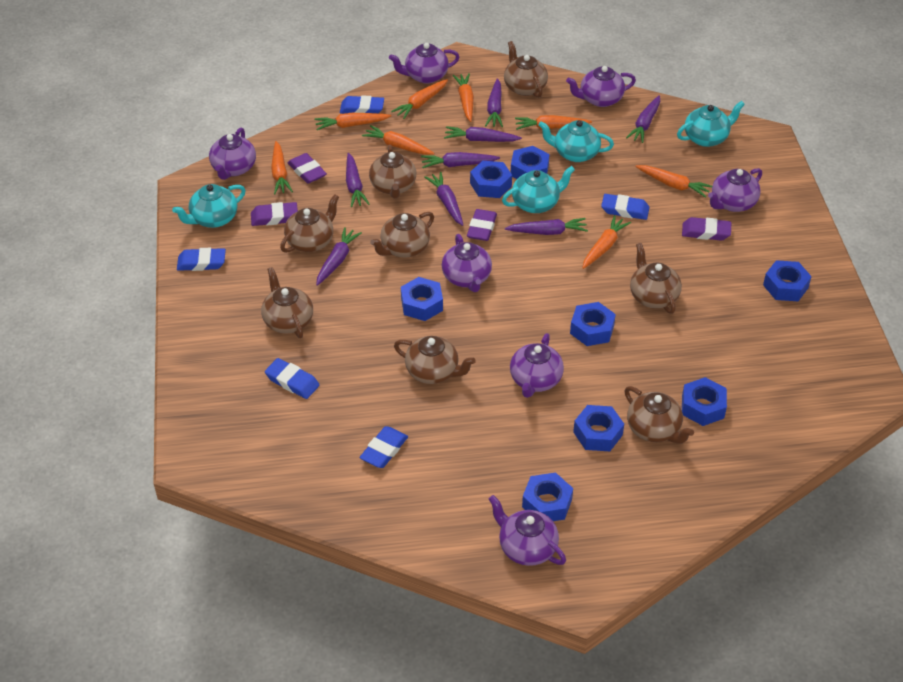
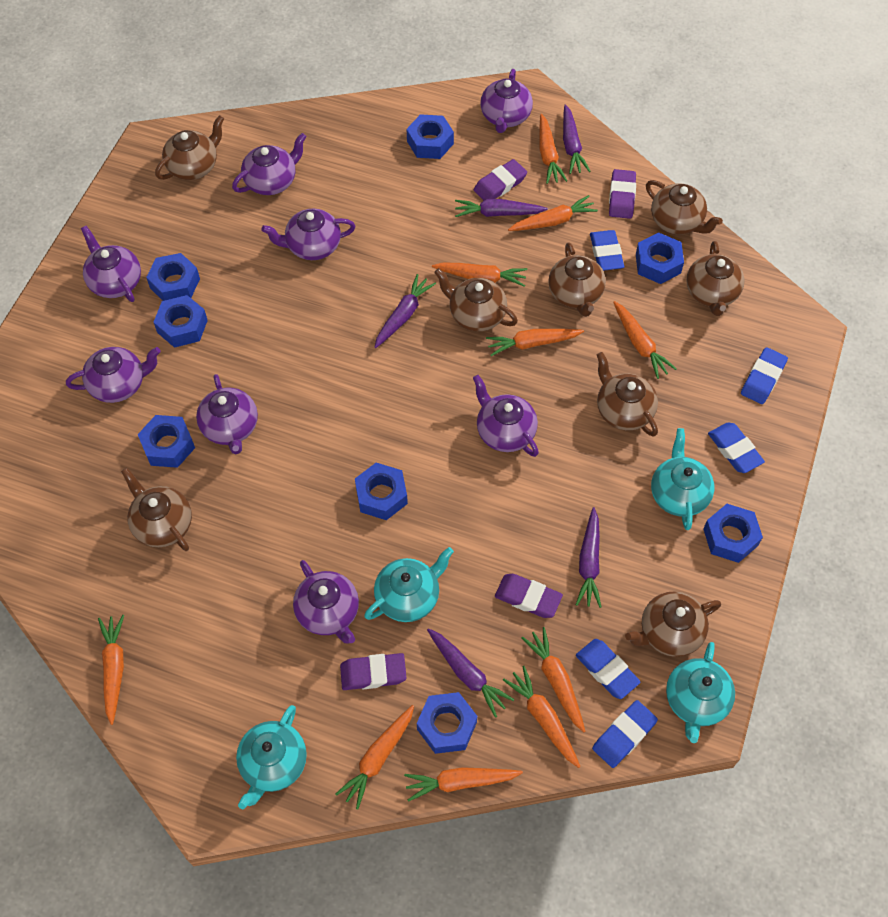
orange carrot: 8 -> 10
purple carrot: 8 -> 5
purple teapot: 7 -> 8

